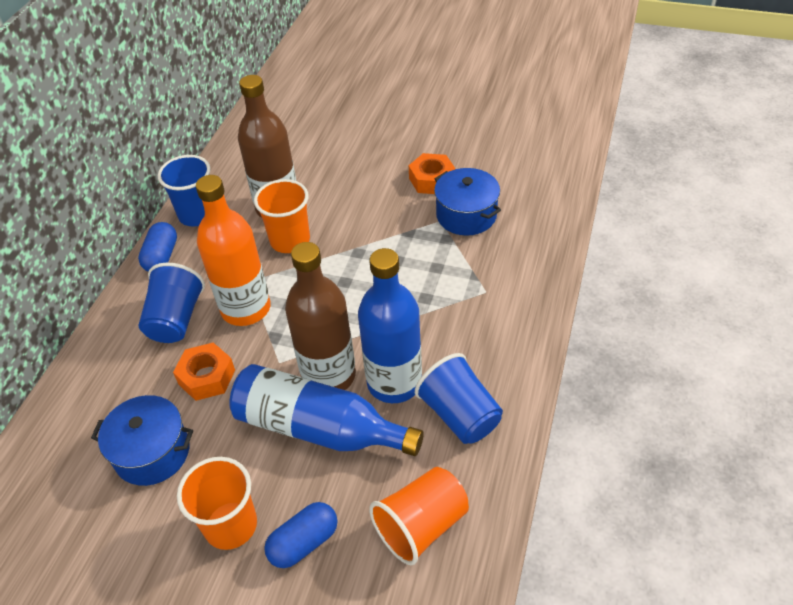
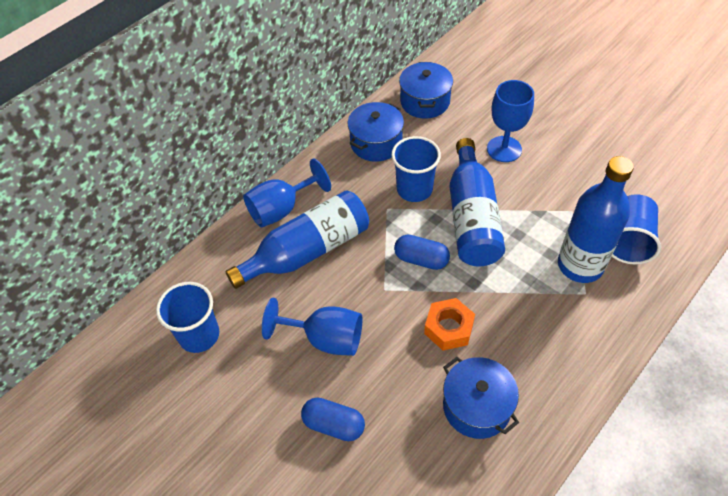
blue bottle: 2 -> 3
blue goblet: 0 -> 3
blue pot: 2 -> 3
brown bottle: 2 -> 0
orange bottle: 1 -> 0
orange cup: 3 -> 0
orange nut: 2 -> 1

